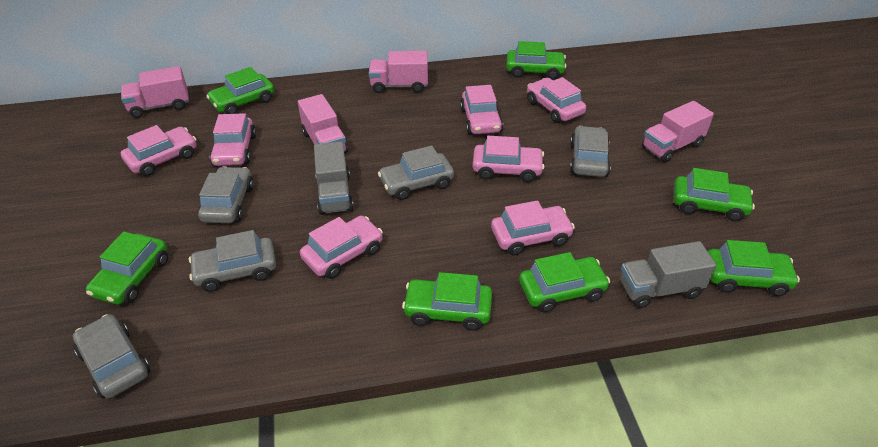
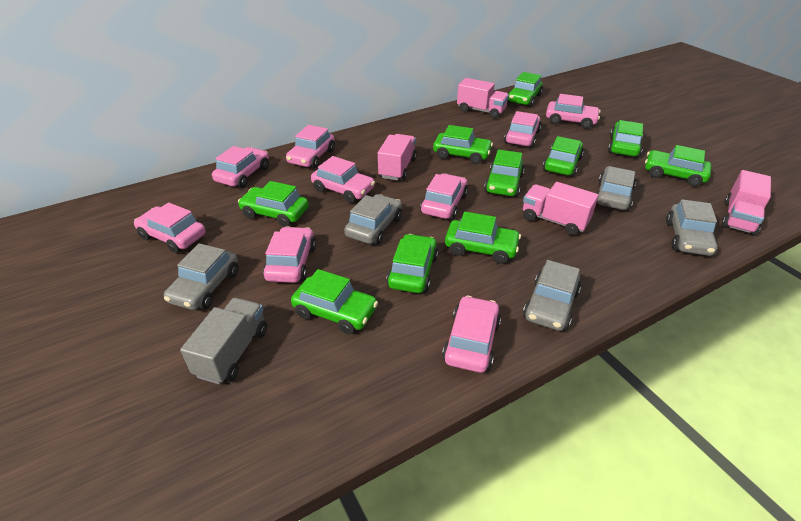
green car: 7 -> 10
grey truck: 2 -> 1
pink car: 7 -> 9

